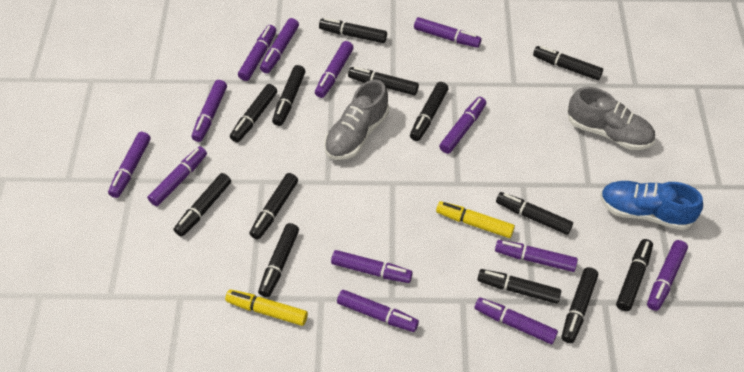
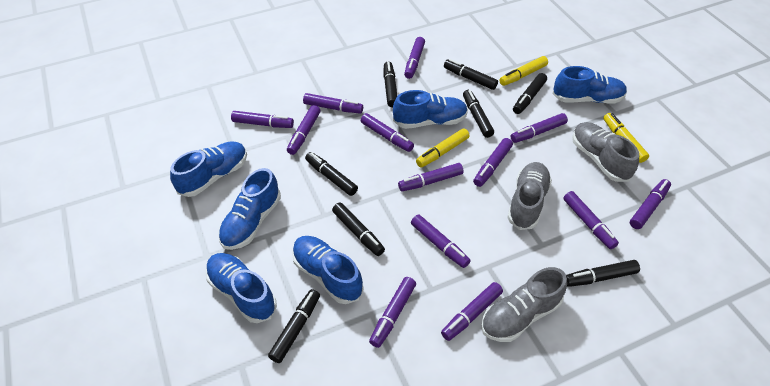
black marker: 13 -> 8
blue shoe: 1 -> 6
grey shoe: 2 -> 3
yellow marker: 2 -> 3

